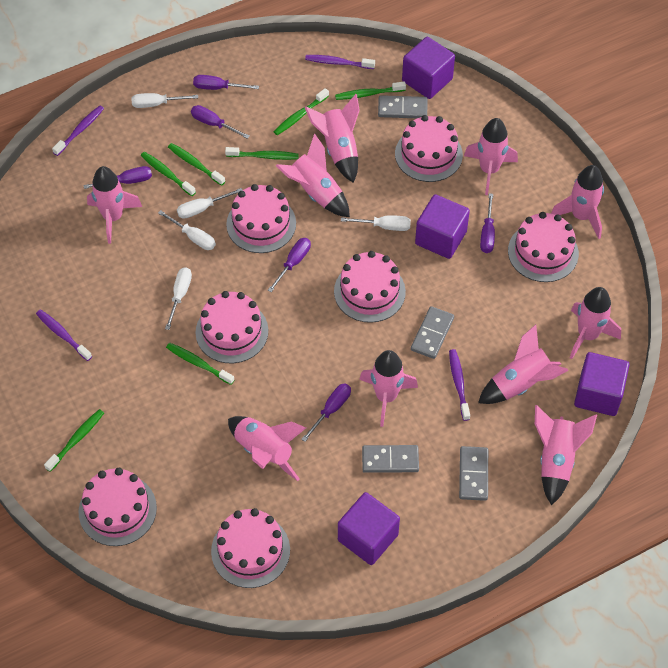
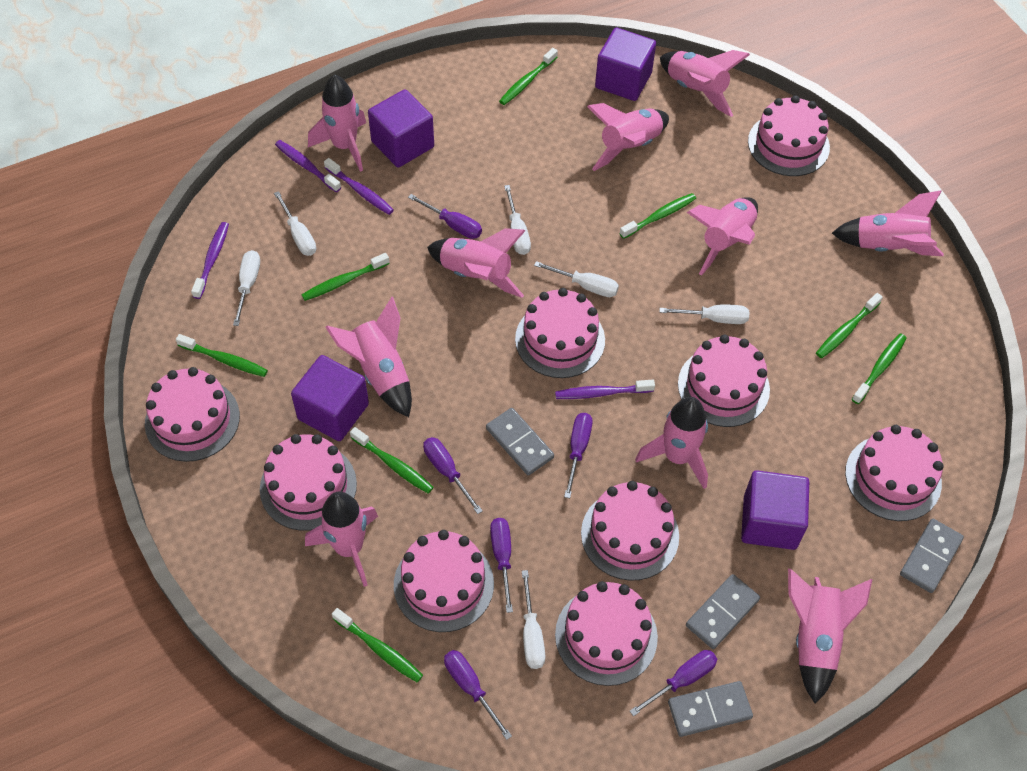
green toothbrush: 7 -> 8
pink cake: 7 -> 9
white screwdriver: 5 -> 6

